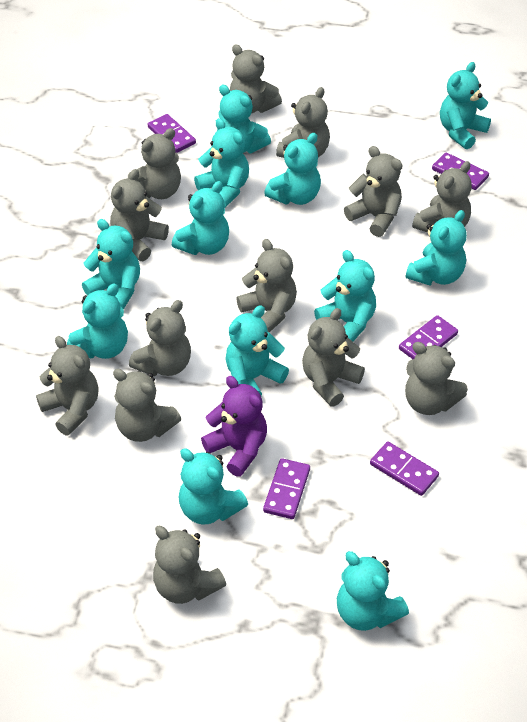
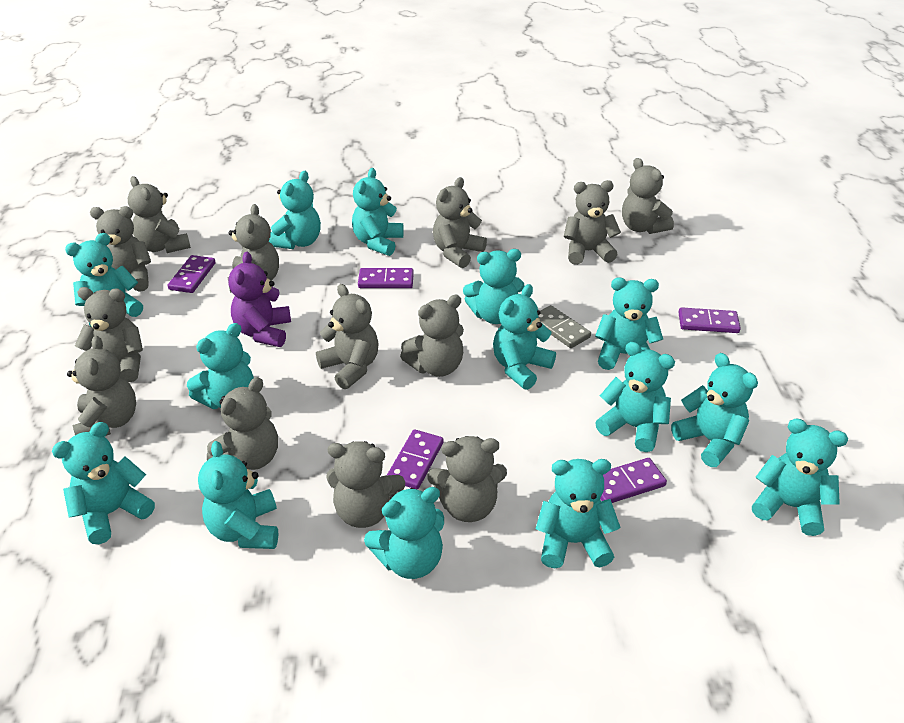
grey domino: 0 -> 1
turquoise teddy bear: 12 -> 14

